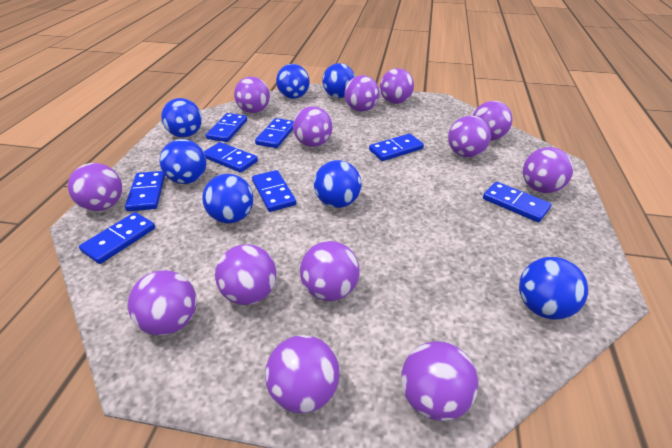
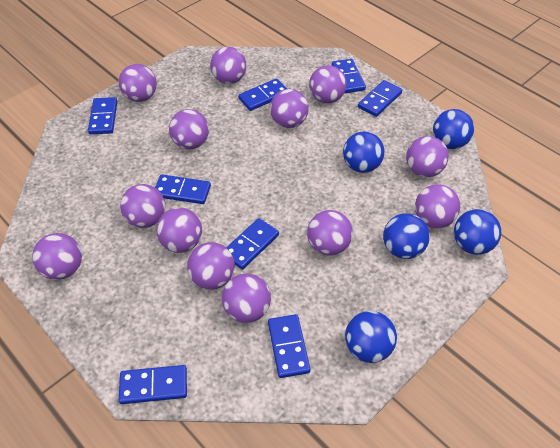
blue ball: 7 -> 5

